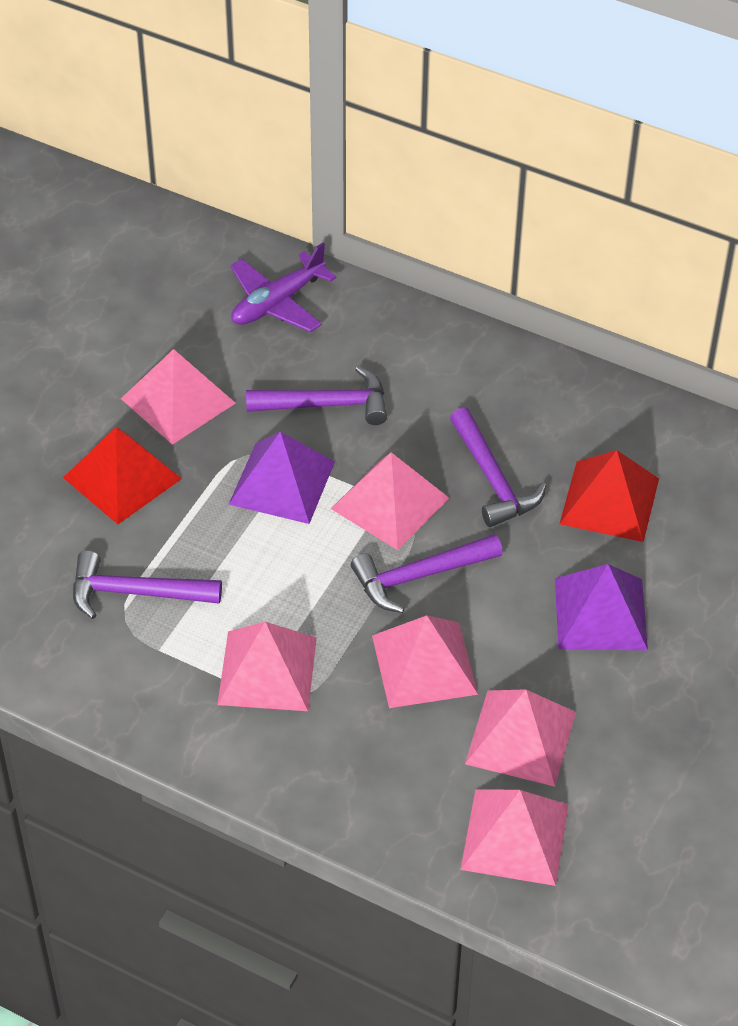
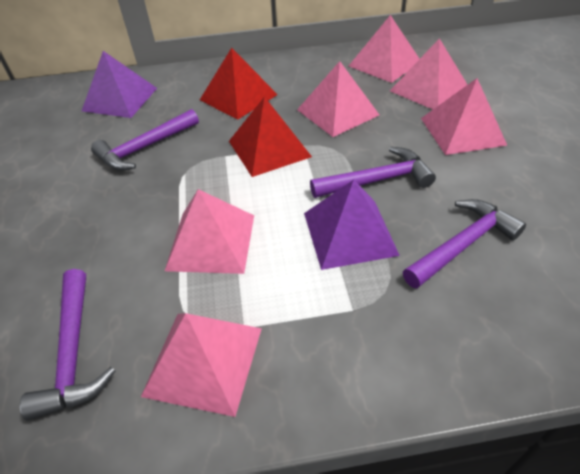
purple plane: 1 -> 0

